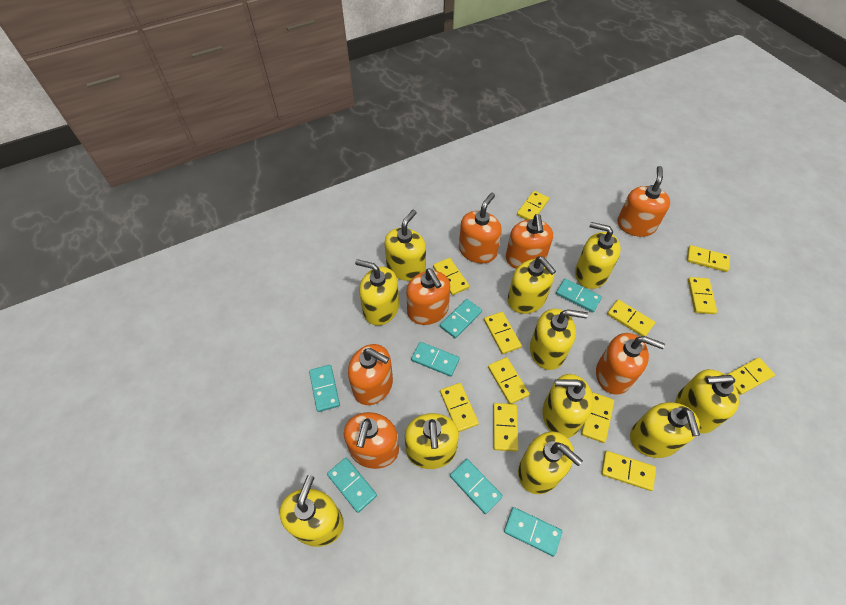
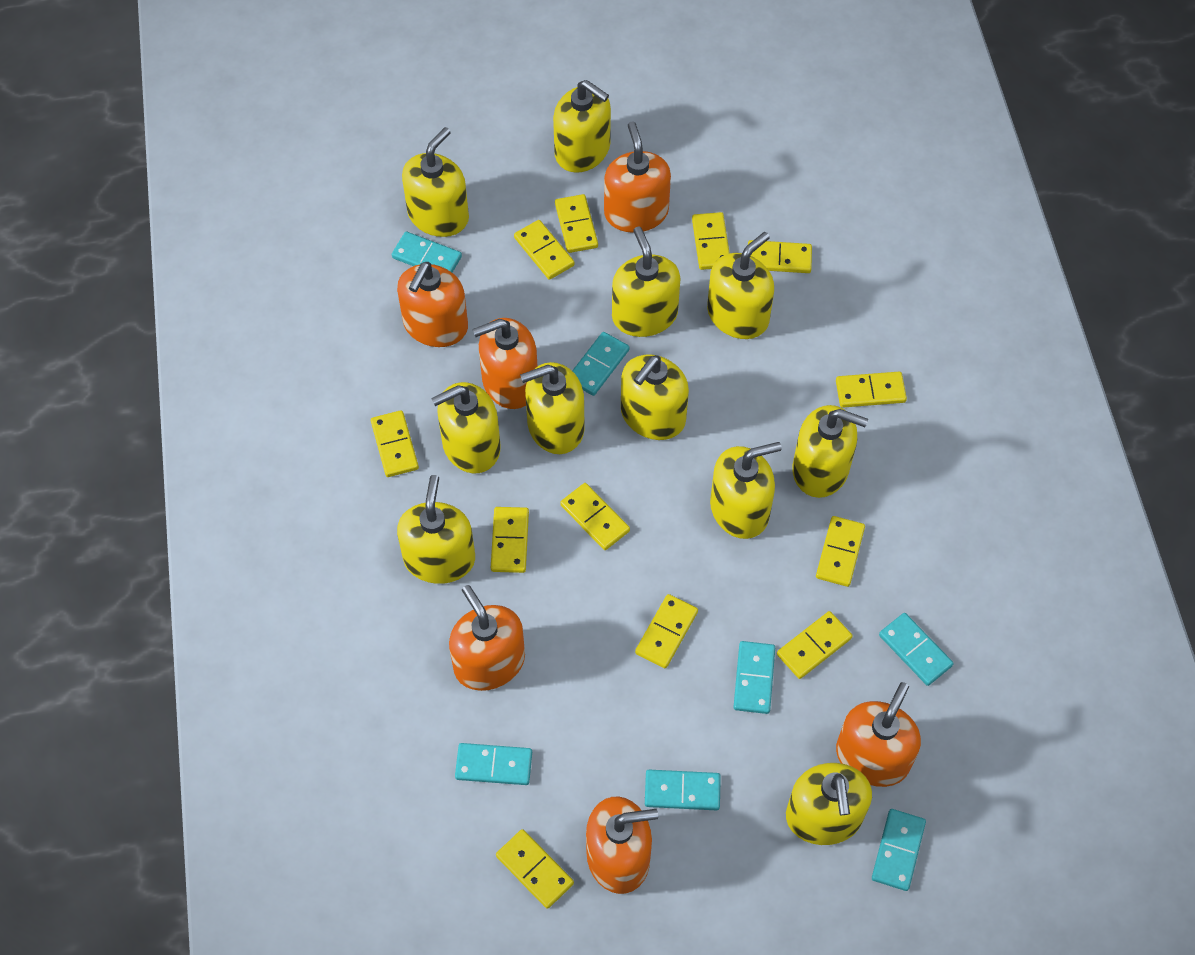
orange soap dispenser: 7 -> 6

